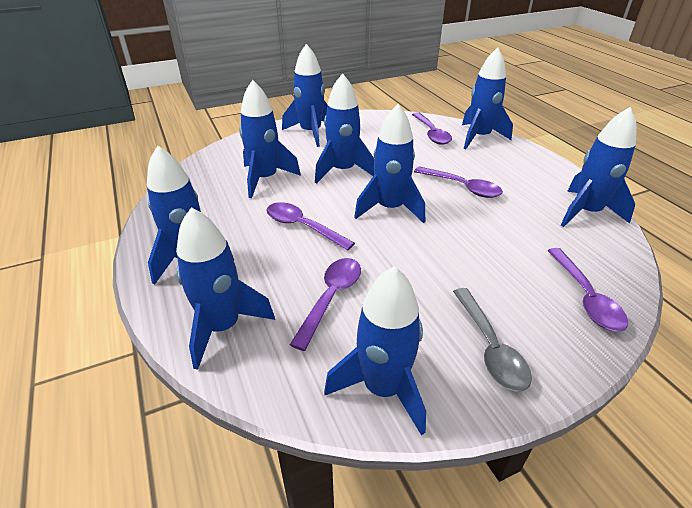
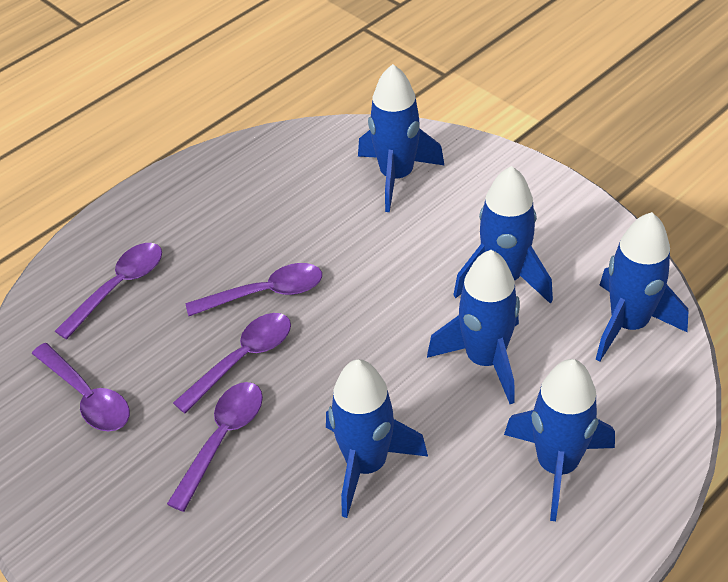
blue rocket: 9 -> 6
grey spoon: 1 -> 0

